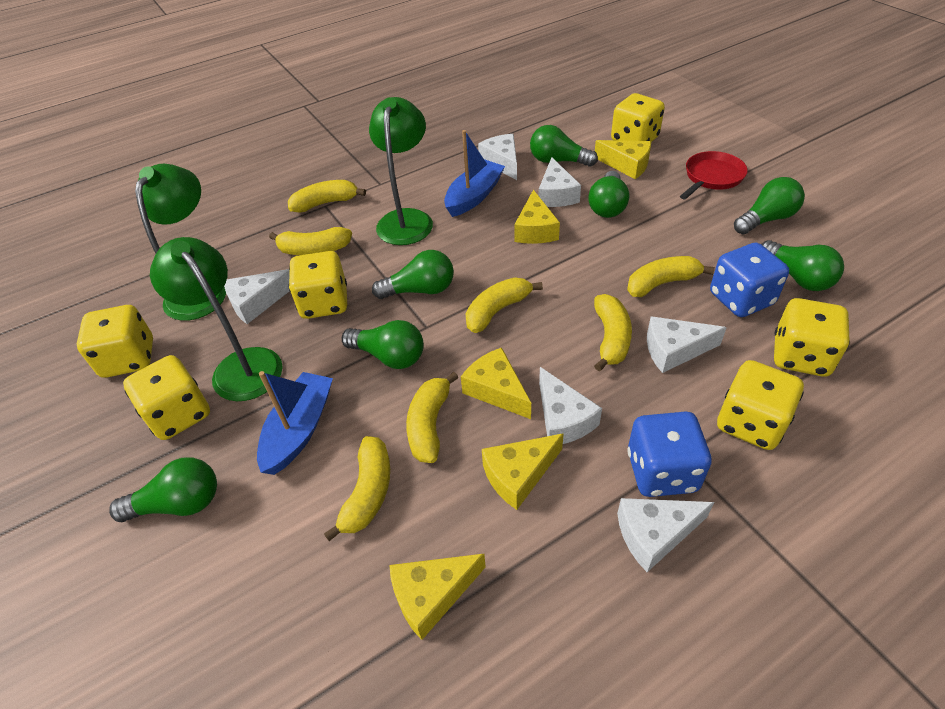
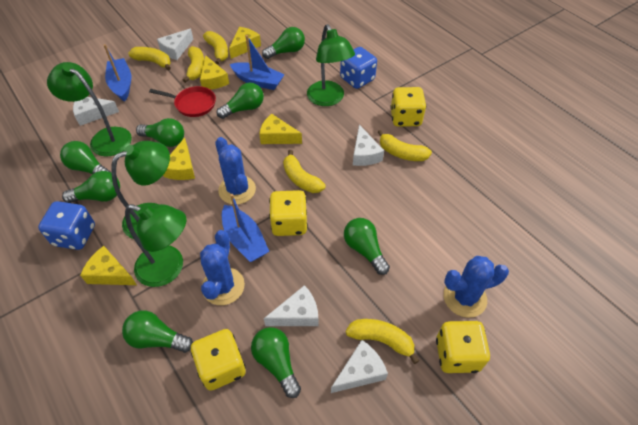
blue boat: 2 -> 3
blue cactus: 0 -> 3
green lamp: 3 -> 4
green light bulb: 7 -> 8
white cheese: 6 -> 5
yellow banana: 7 -> 6
yellow dice: 6 -> 4

